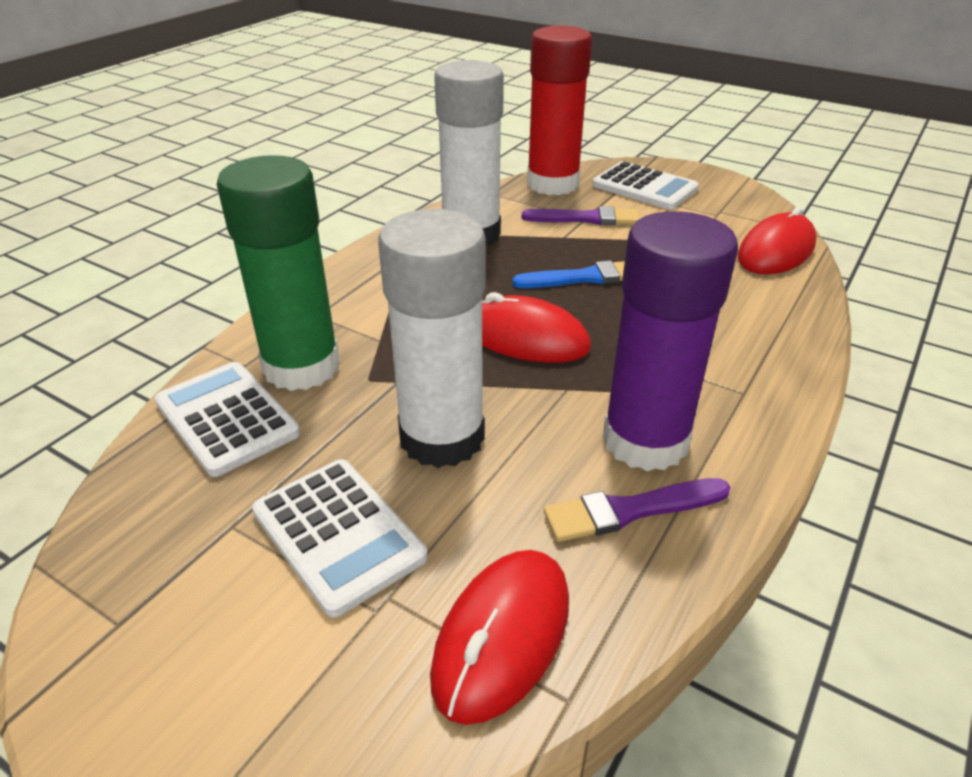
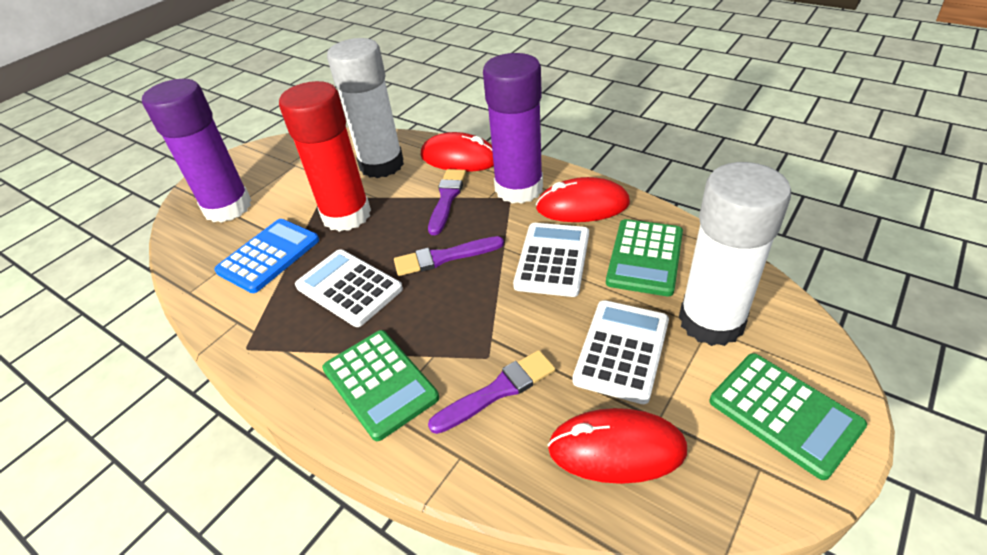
blue brush: 1 -> 0
blue calculator: 0 -> 1
green calculator: 0 -> 3
green glue stick: 1 -> 0
purple brush: 2 -> 3
purple glue stick: 1 -> 2

